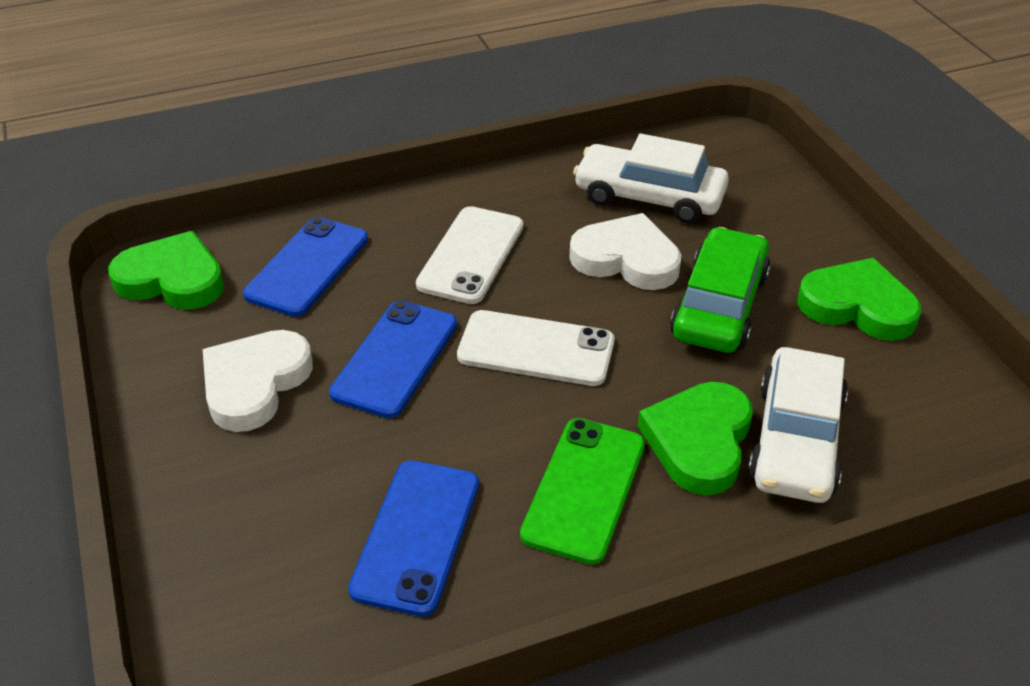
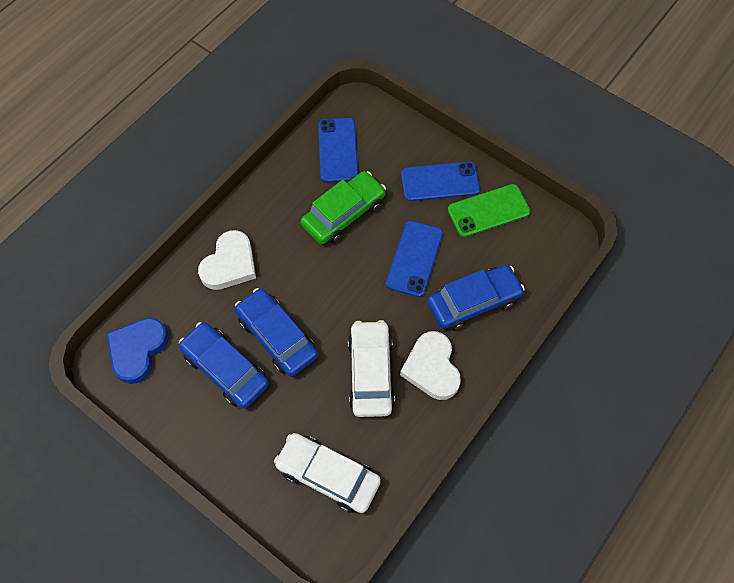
blue car: 0 -> 3
blue heart: 0 -> 1
green heart: 3 -> 0
white phone: 2 -> 0

